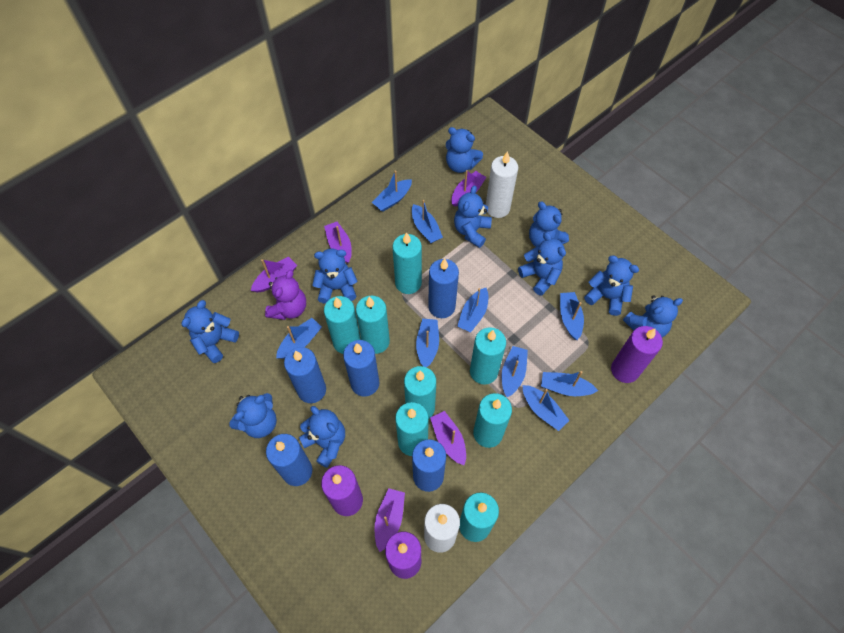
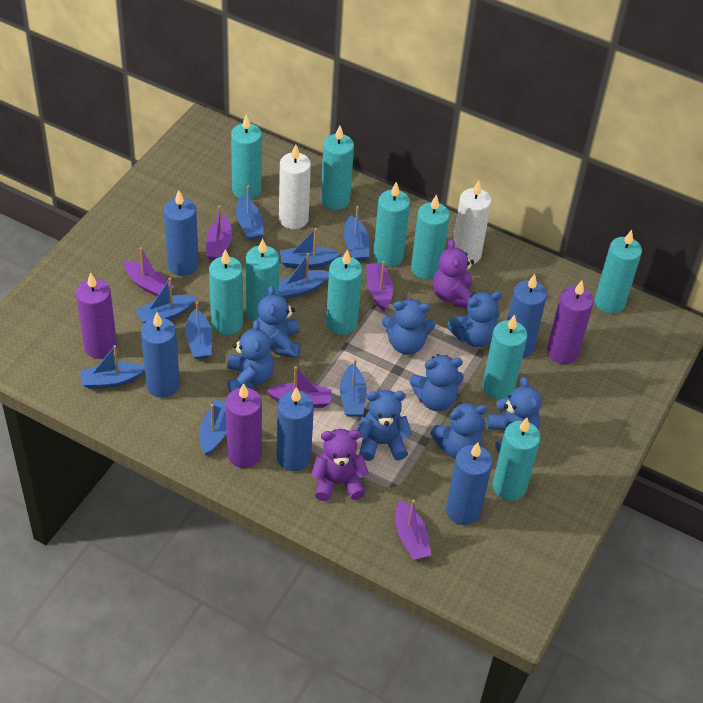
blue teddy bear: 10 -> 8
purple teddy bear: 1 -> 2
turquoise candle: 8 -> 10

